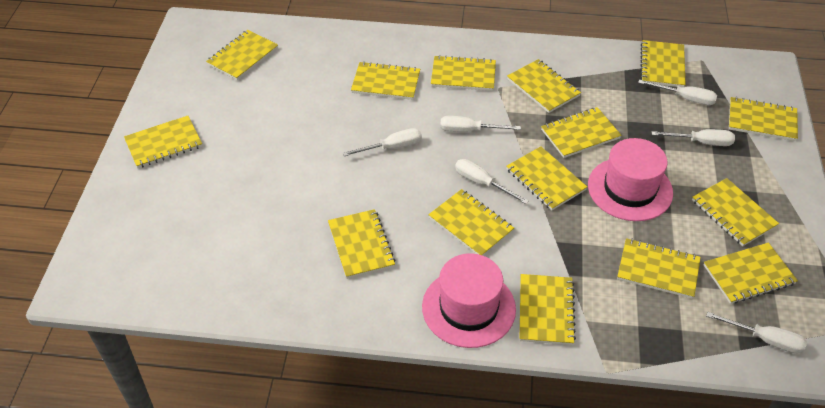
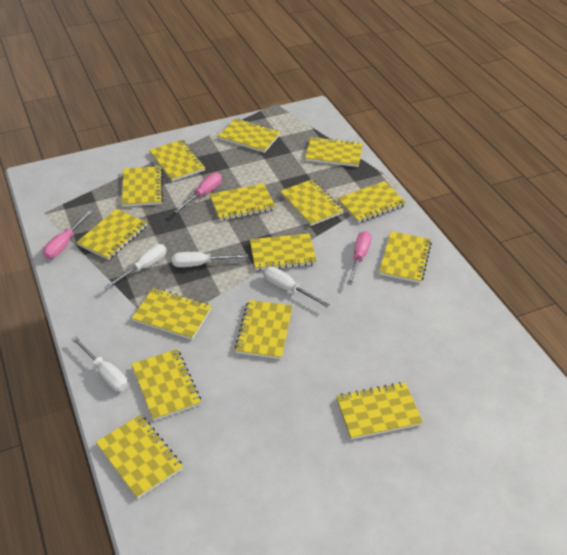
pink hat: 2 -> 0
pink screwdriver: 0 -> 3
white screwdriver: 6 -> 4

